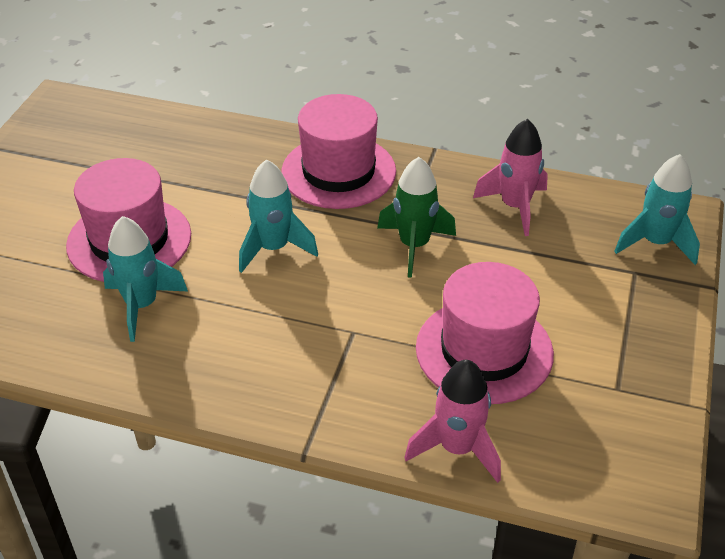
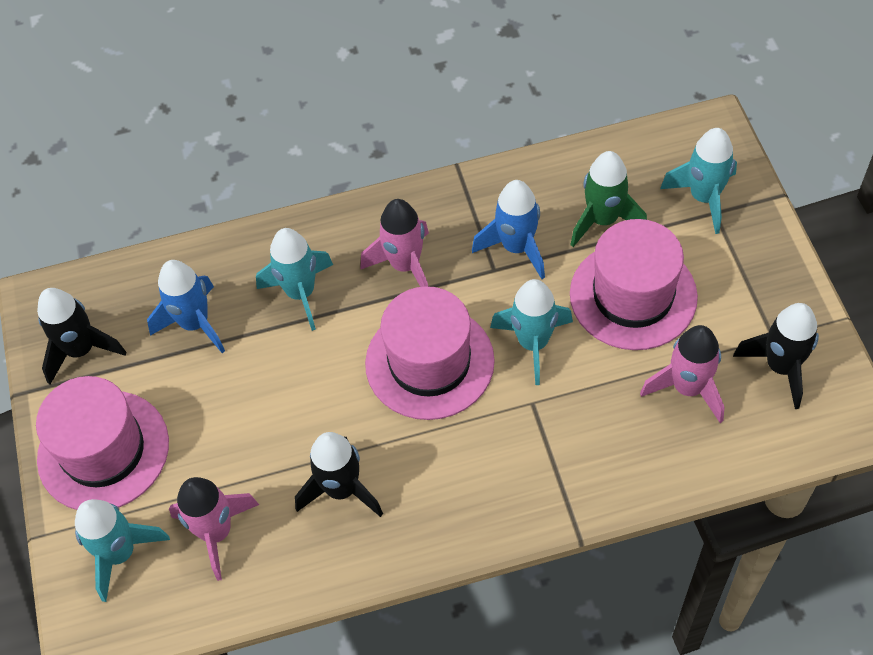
black rocket: 0 -> 3
blue rocket: 0 -> 2
pink rocket: 2 -> 3
turquoise rocket: 3 -> 4

